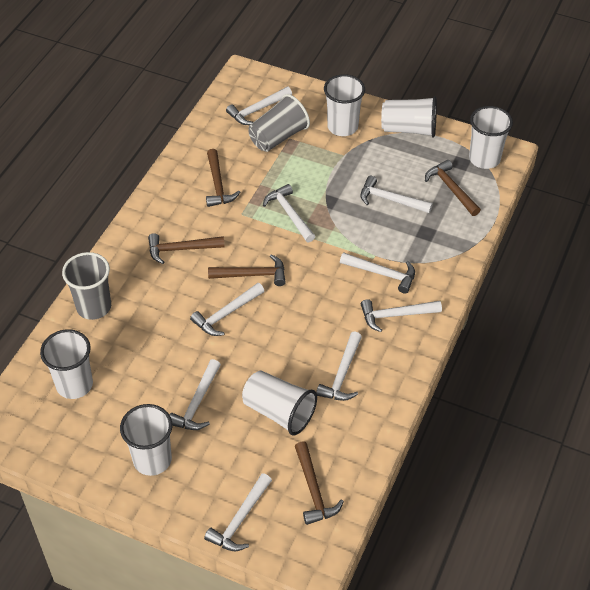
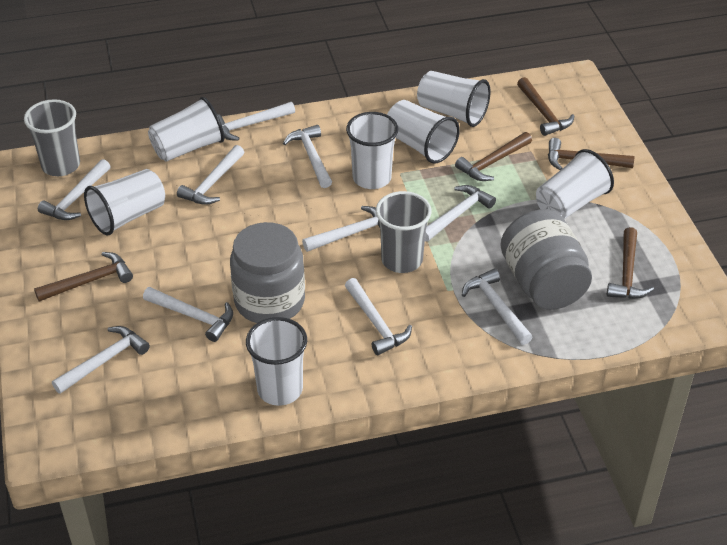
grey jar: 0 -> 2
white cup: 6 -> 7
white hammer: 9 -> 10

